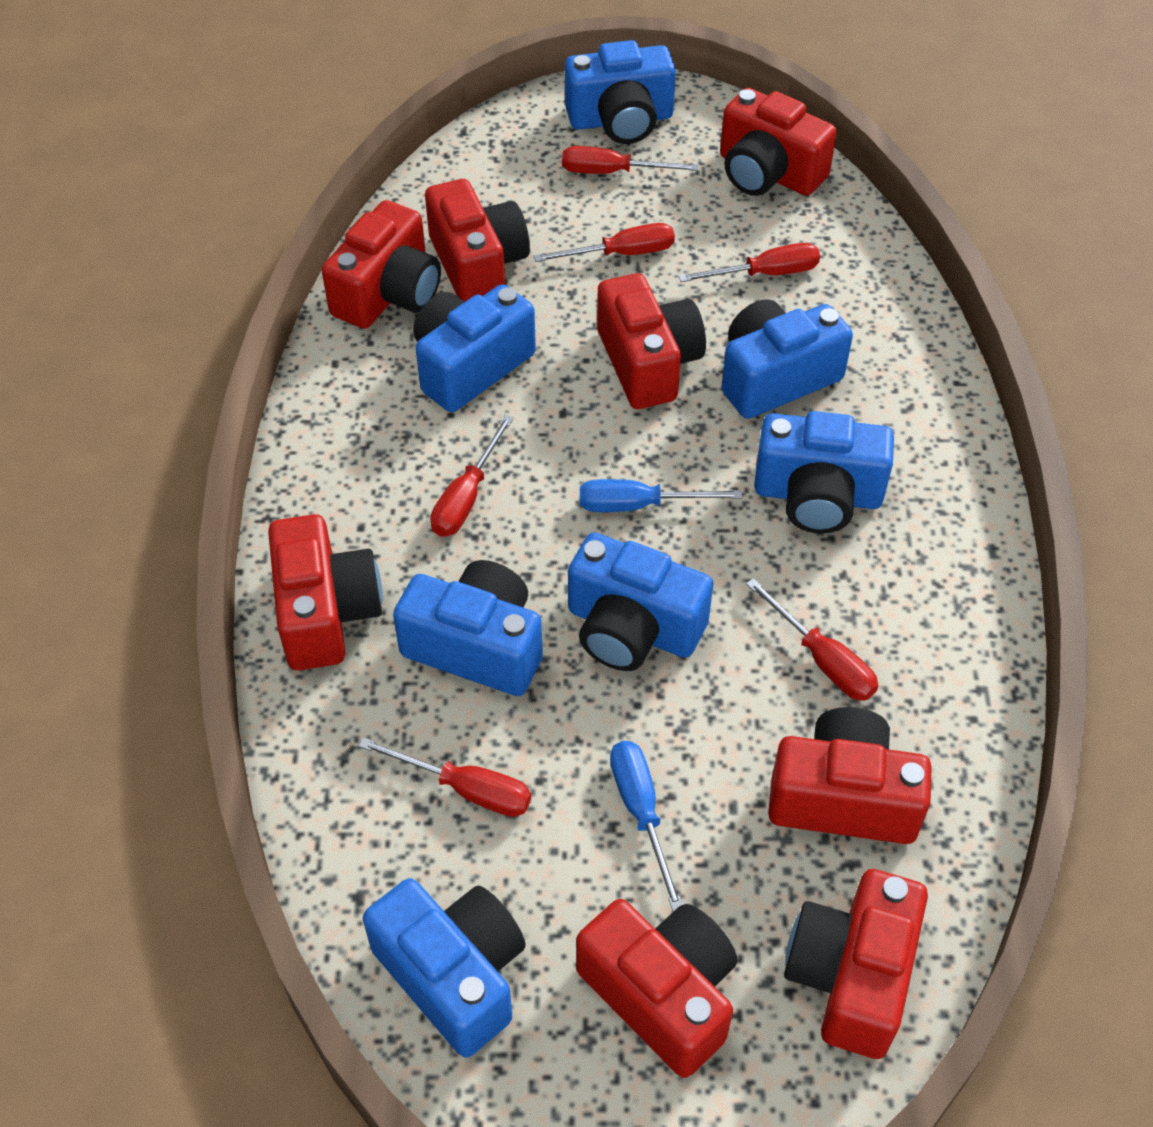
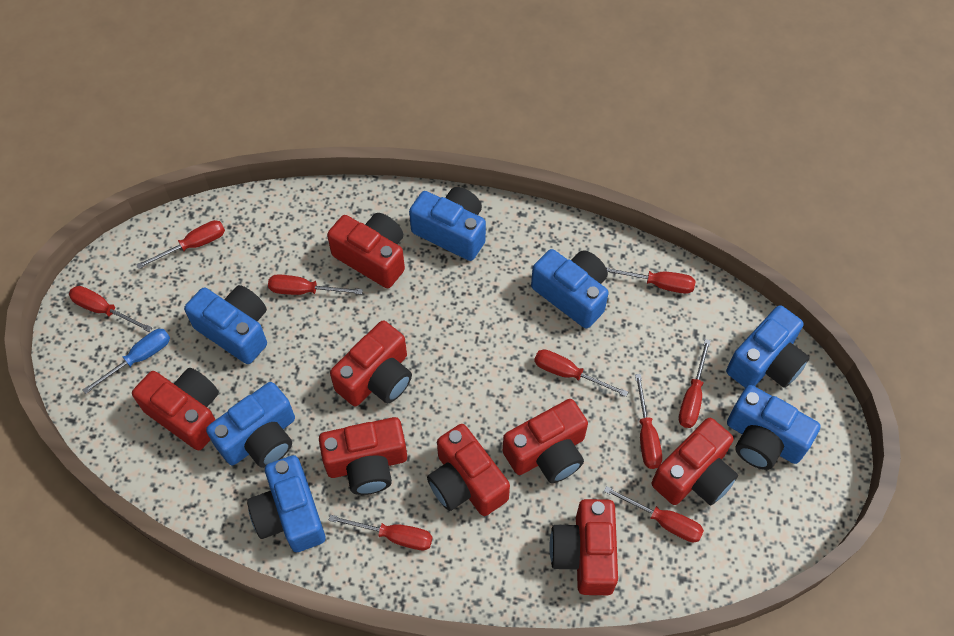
blue screwdriver: 2 -> 1
red screwdriver: 6 -> 9

